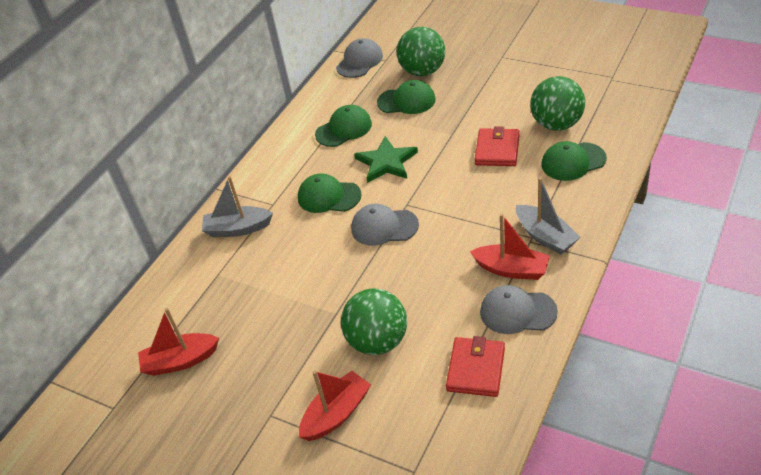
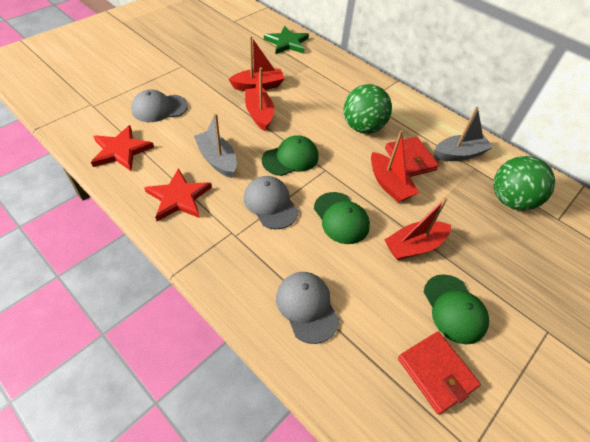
green ball: 3 -> 2
green cap: 4 -> 3
red boat: 3 -> 4
red star: 0 -> 2

